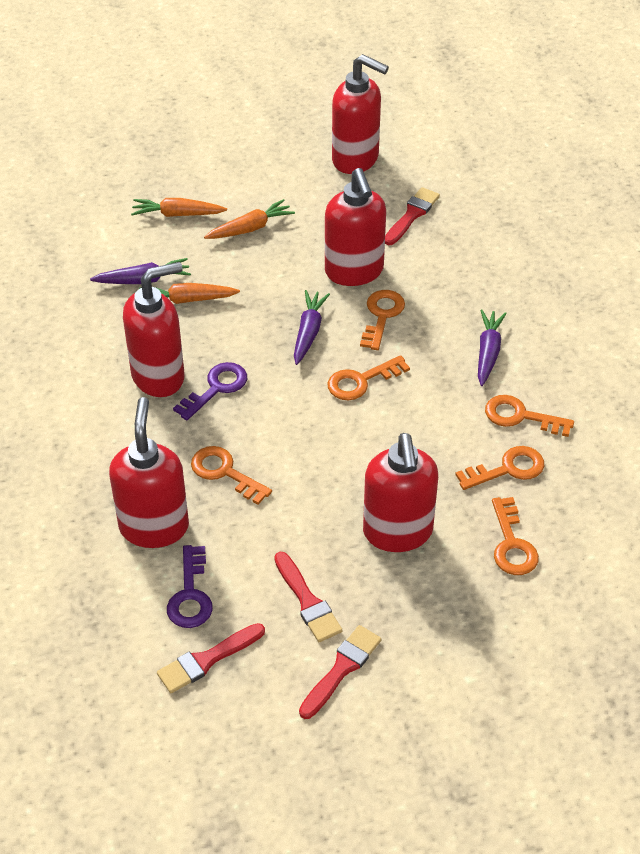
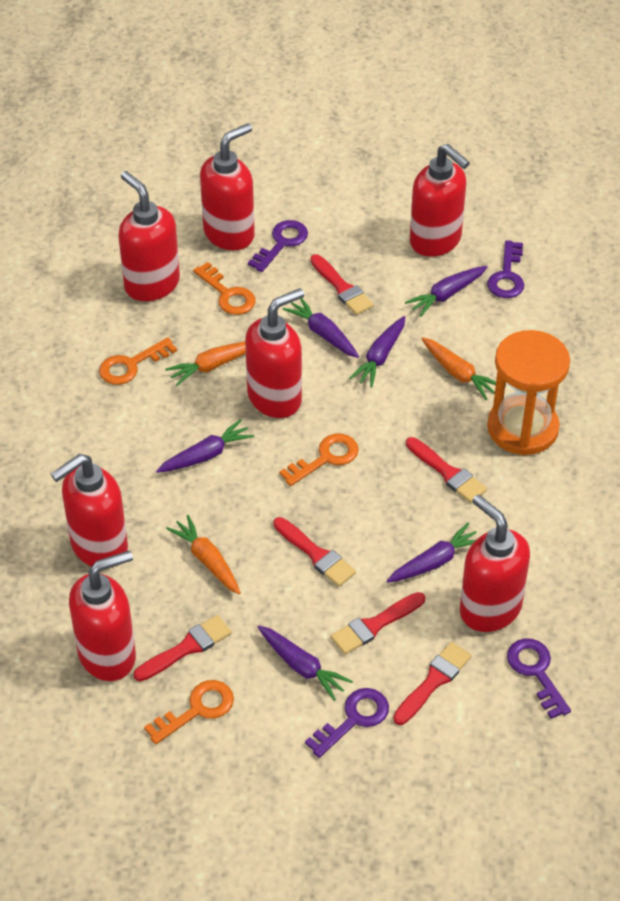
orange hourglass: 0 -> 1
orange key: 6 -> 4
purple carrot: 3 -> 6
purple key: 2 -> 4
red brush: 4 -> 6
red soap dispenser: 5 -> 7

